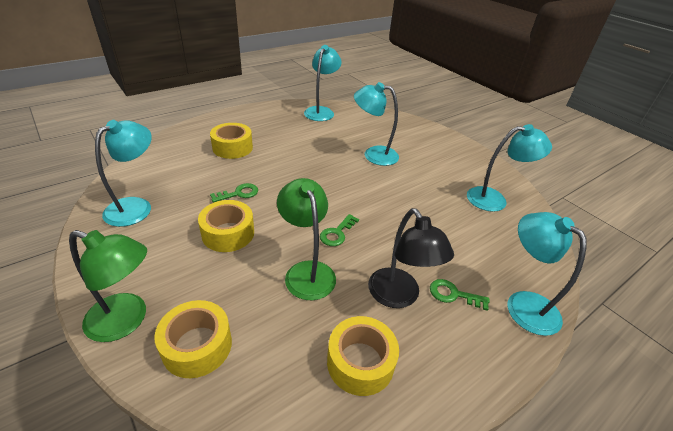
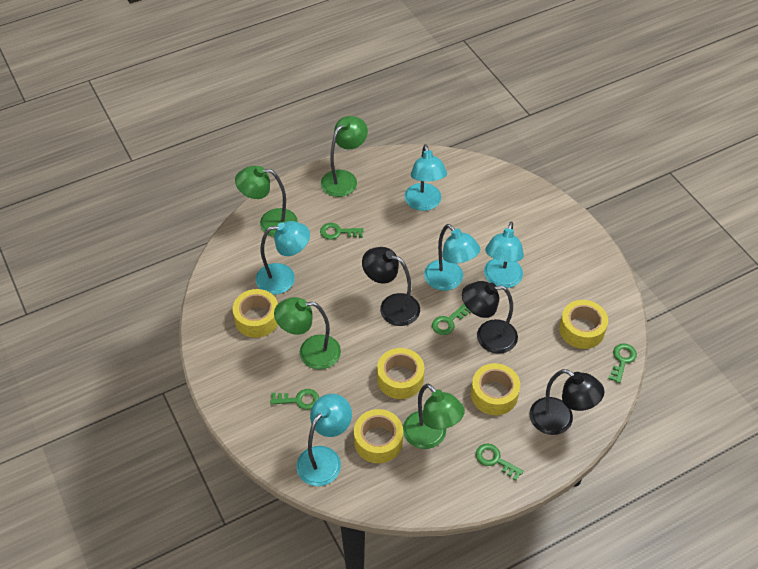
black lamp: 1 -> 3
green key: 3 -> 5
green lamp: 2 -> 4
yellow tape: 4 -> 5

